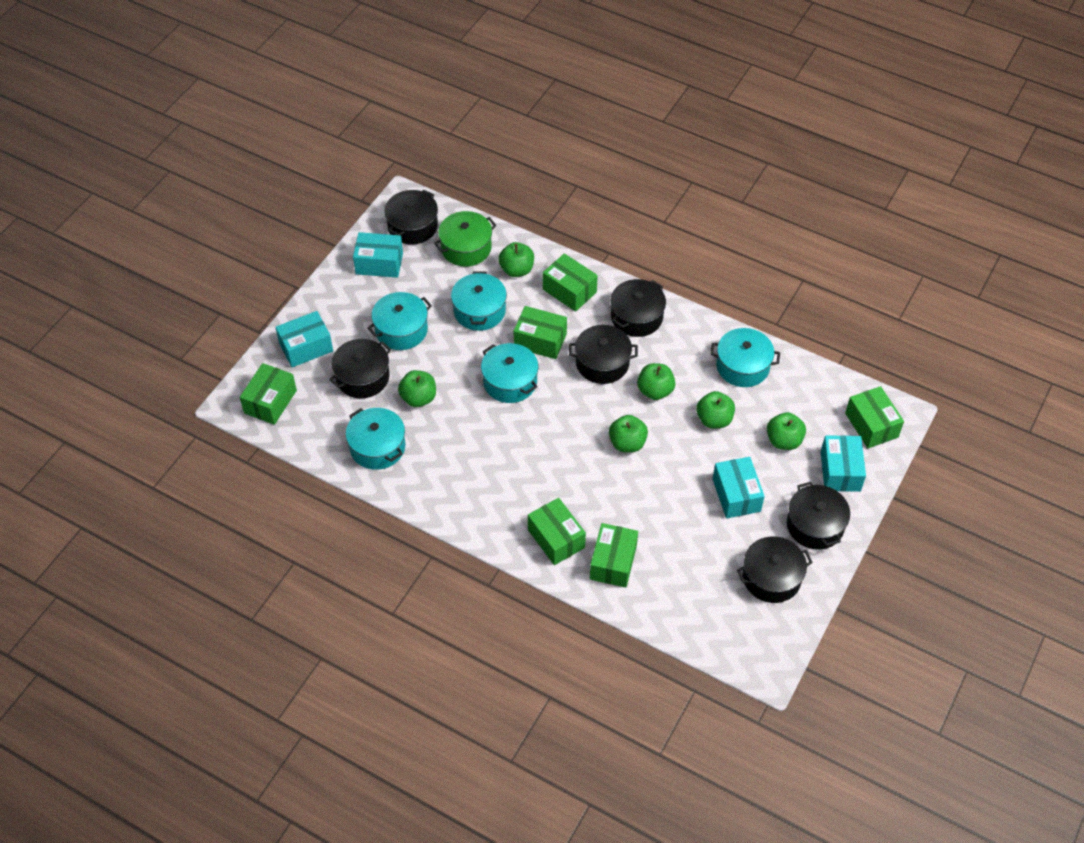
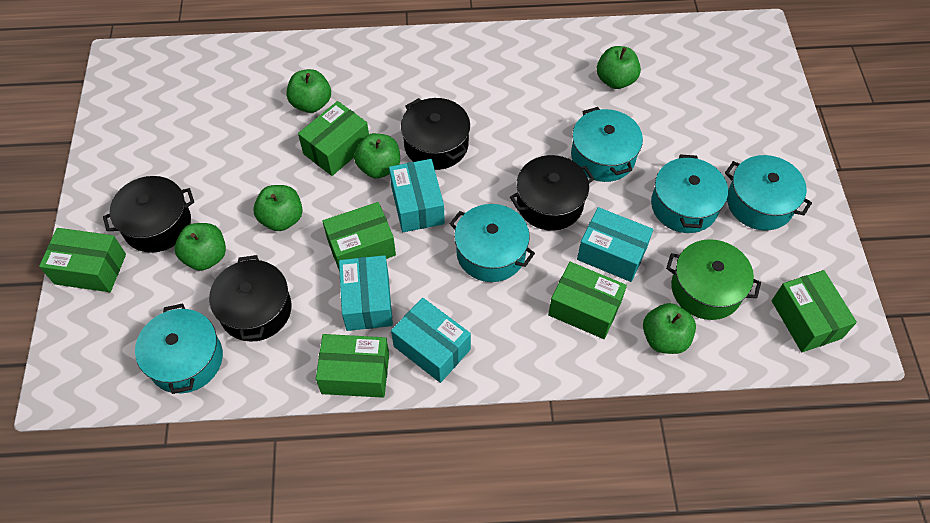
black pot: 6 -> 4

